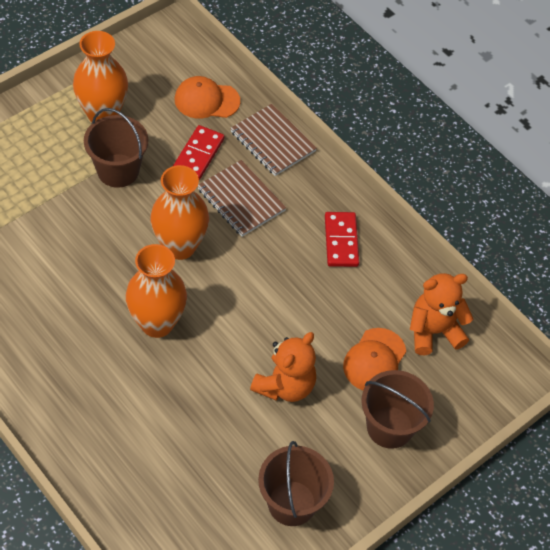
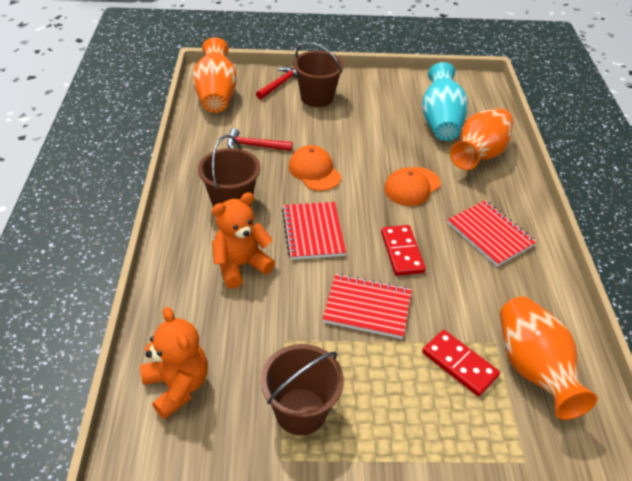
brown notebook: 2 -> 0
red hammer: 0 -> 2
red notebook: 0 -> 3
turquoise vase: 0 -> 1

